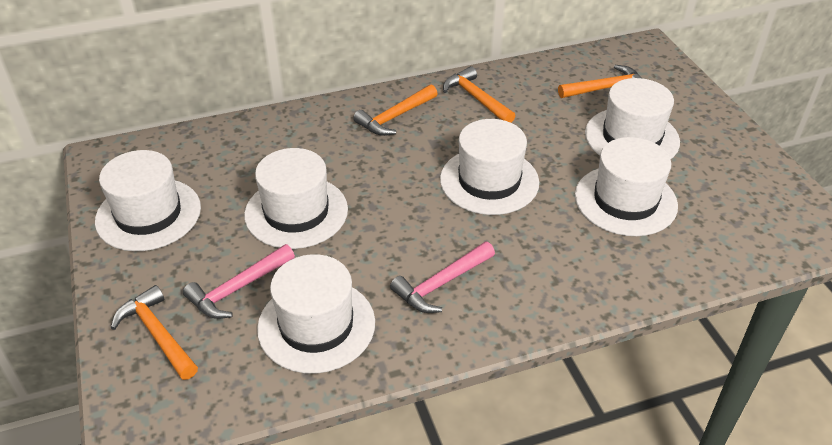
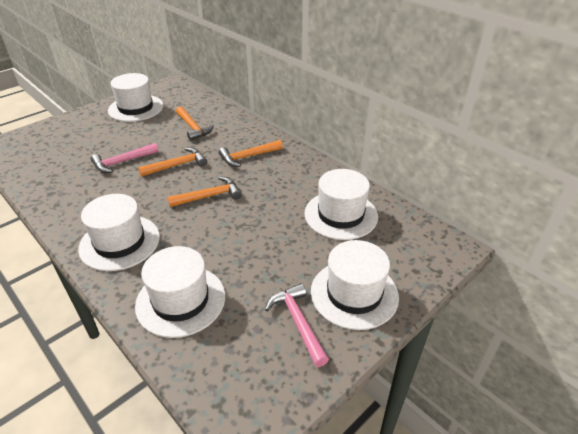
white hat: 6 -> 5

